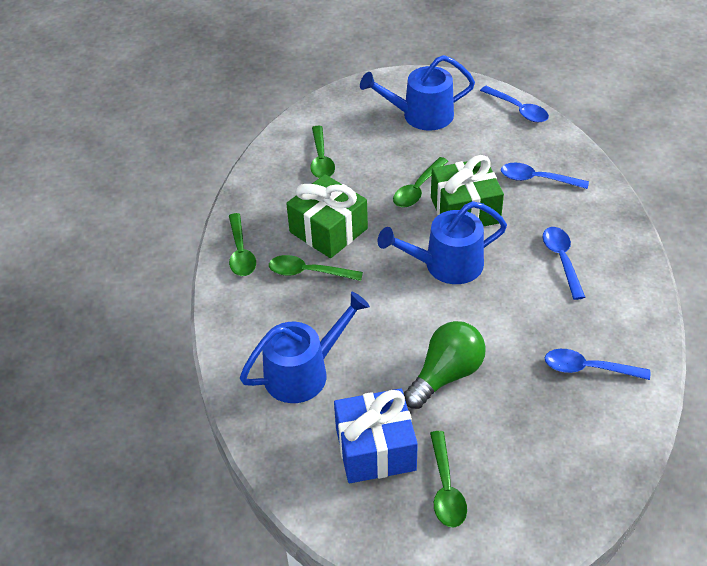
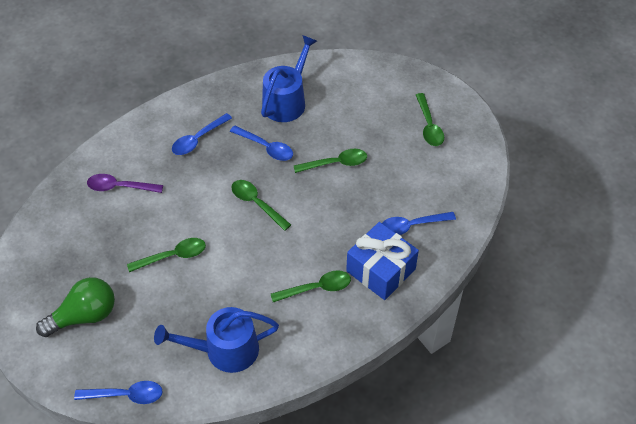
blue watering can: 3 -> 2
green gift: 2 -> 0
purple spoon: 0 -> 1

